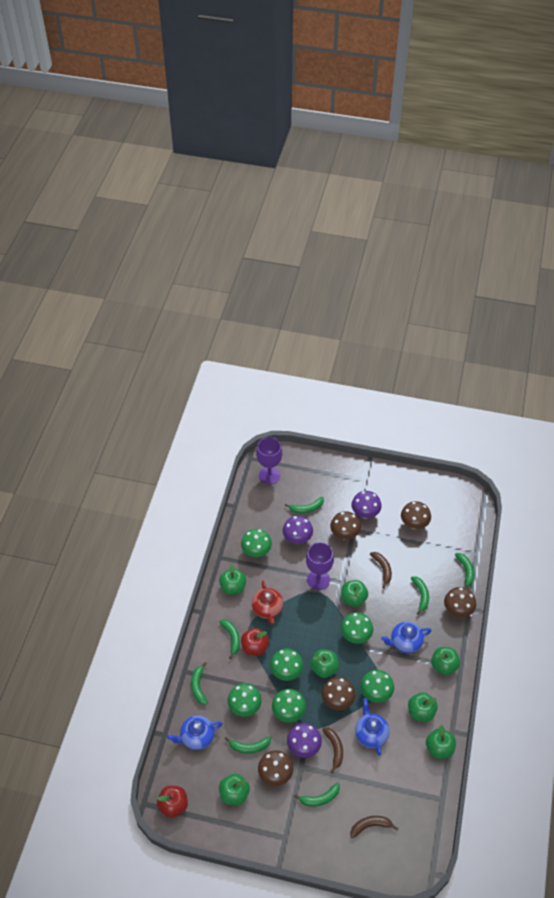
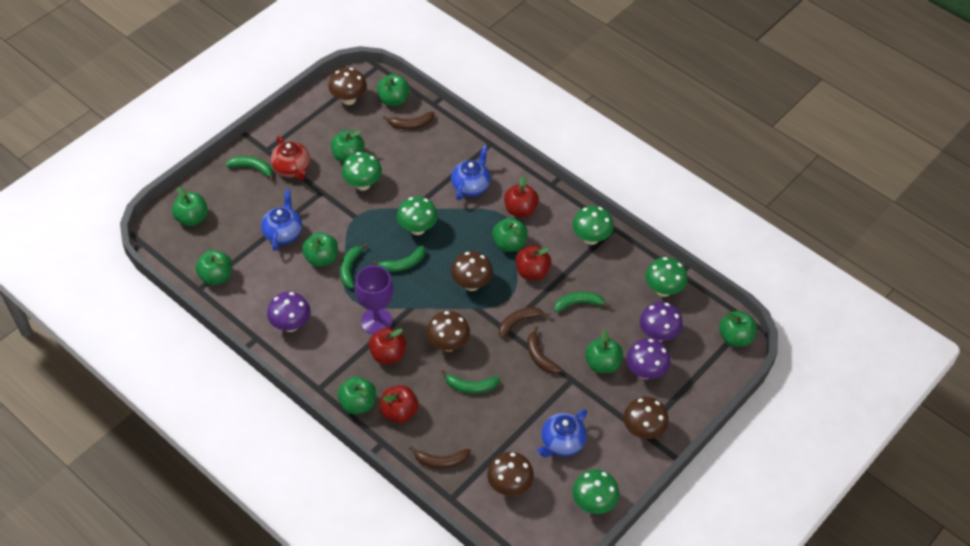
brown banana: 3 -> 4
green apple: 7 -> 9
green banana: 7 -> 5
green mushroom: 6 -> 5
purple goblet: 2 -> 1
red apple: 2 -> 4

